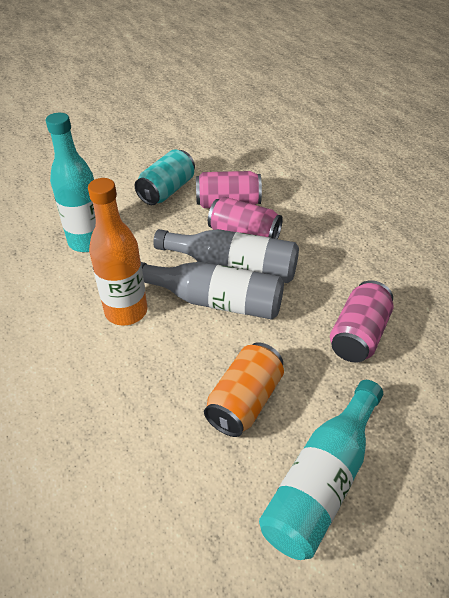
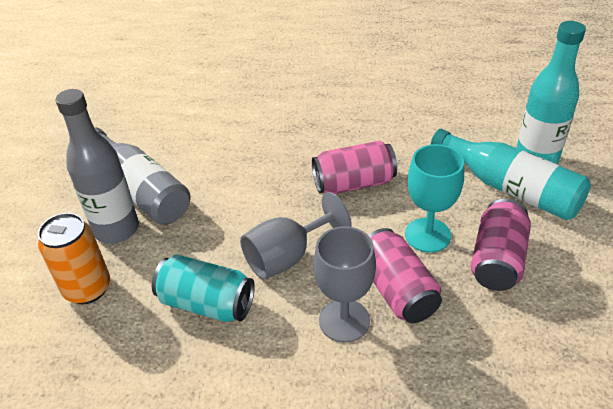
grey goblet: 0 -> 2
orange bottle: 1 -> 0
turquoise goblet: 0 -> 1

